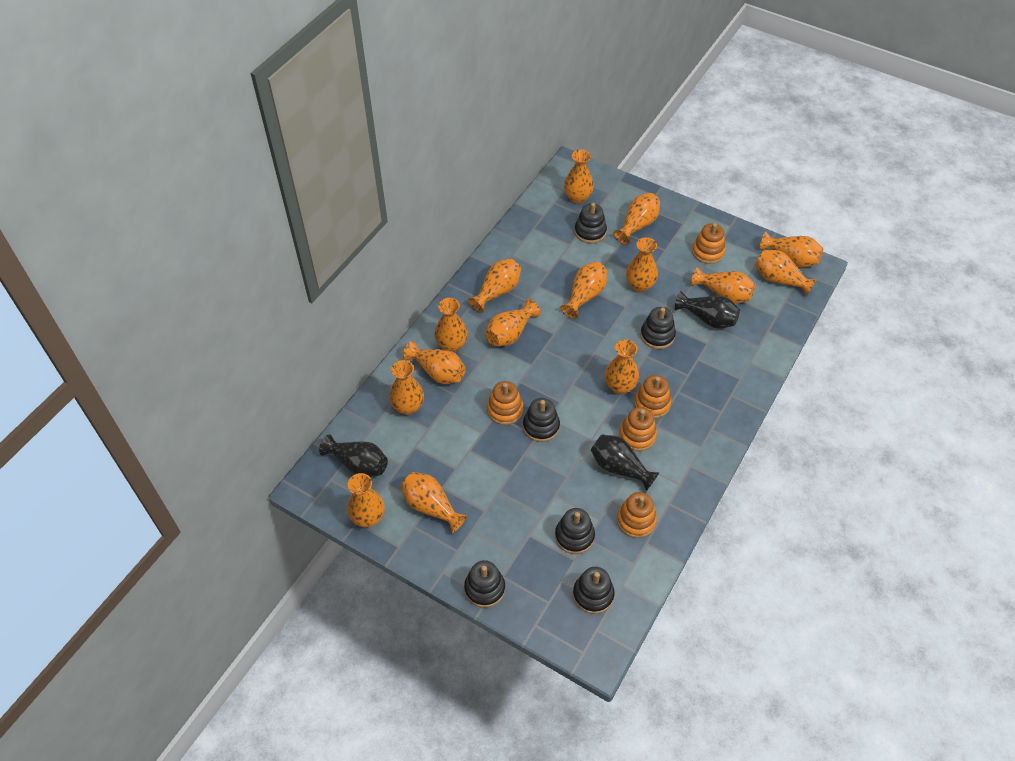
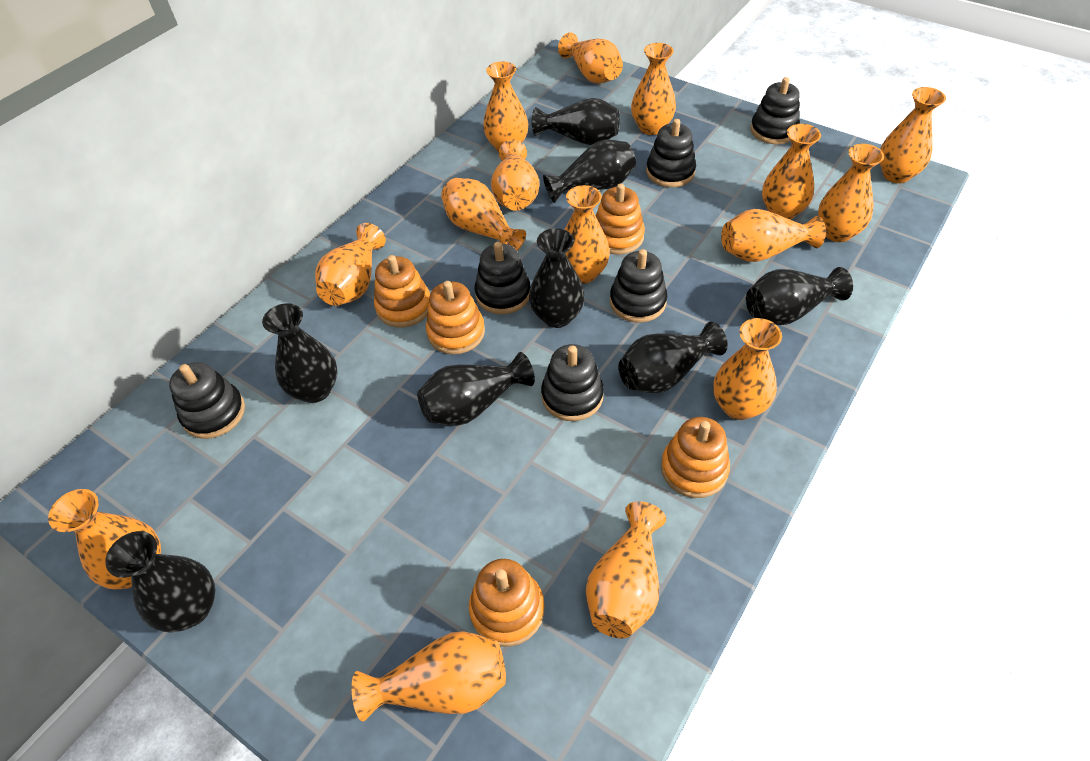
black vase: 3 -> 8

